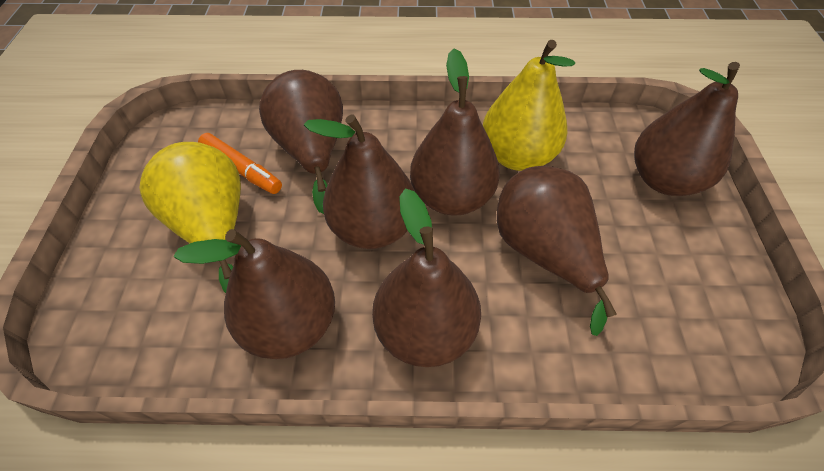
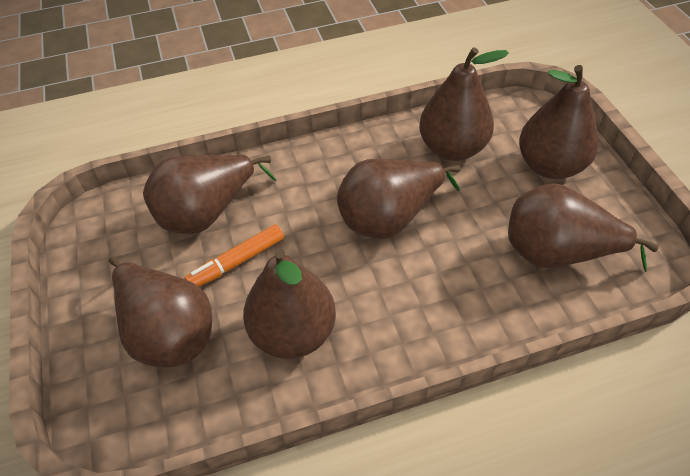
yellow pear: 2 -> 0

